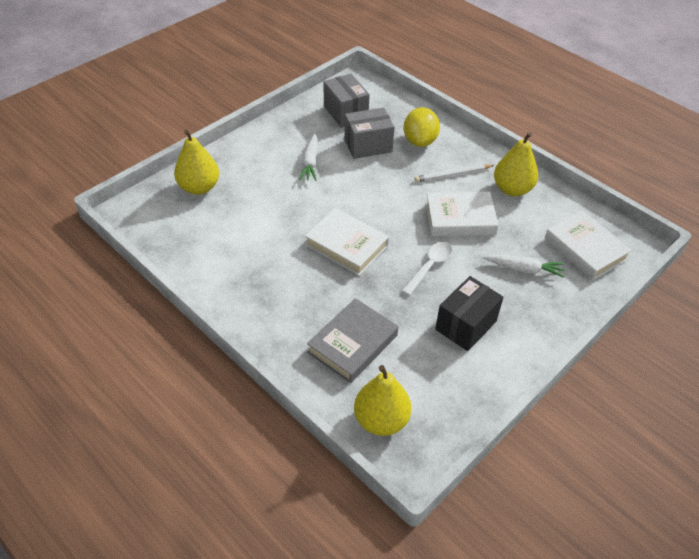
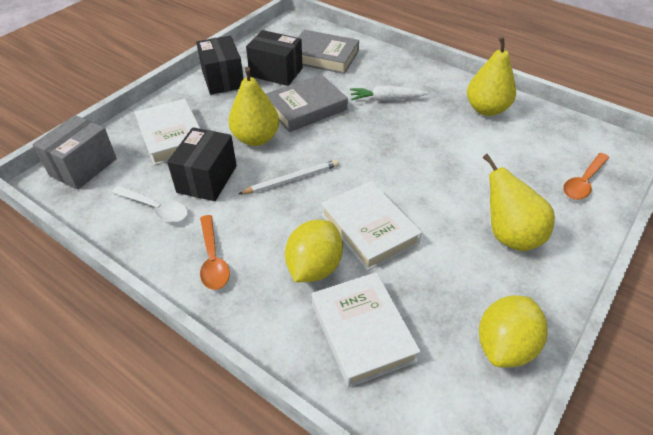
black box: 1 -> 3
grey book: 1 -> 2
grey box: 2 -> 1
orange spoon: 0 -> 2
white carrot: 2 -> 1
yellow lemon: 1 -> 2

